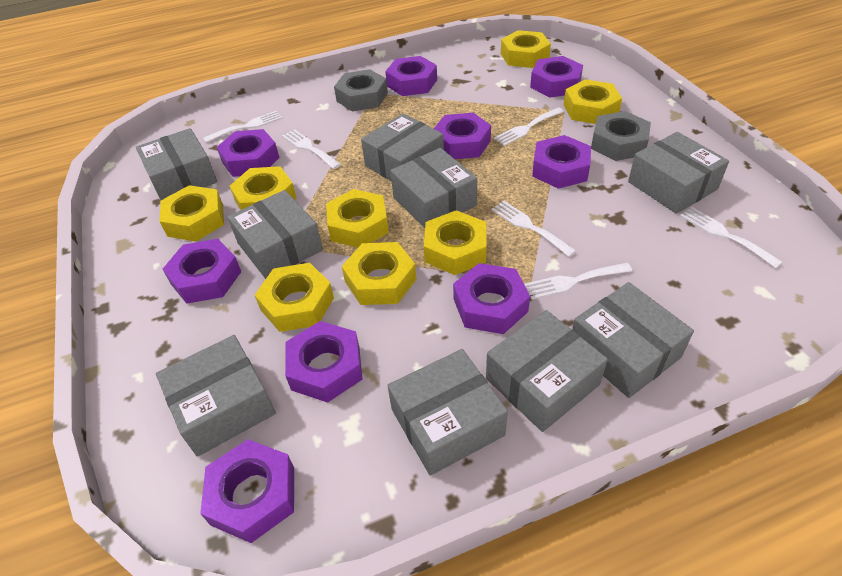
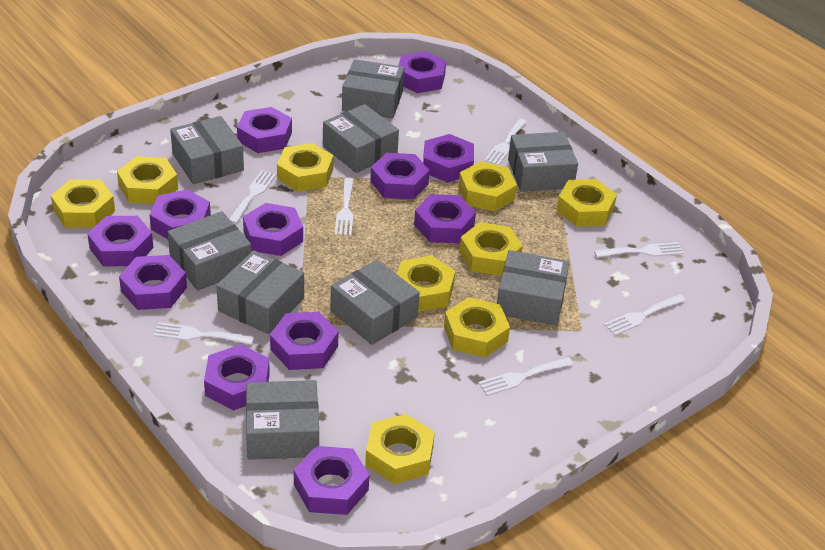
grey nut: 2 -> 0
purple nut: 9 -> 12
white fork: 6 -> 7
yellow nut: 8 -> 9

